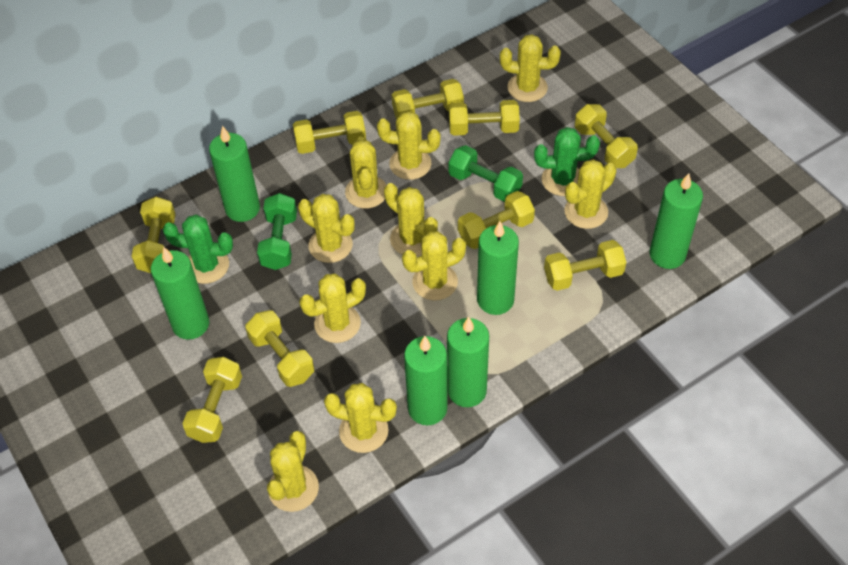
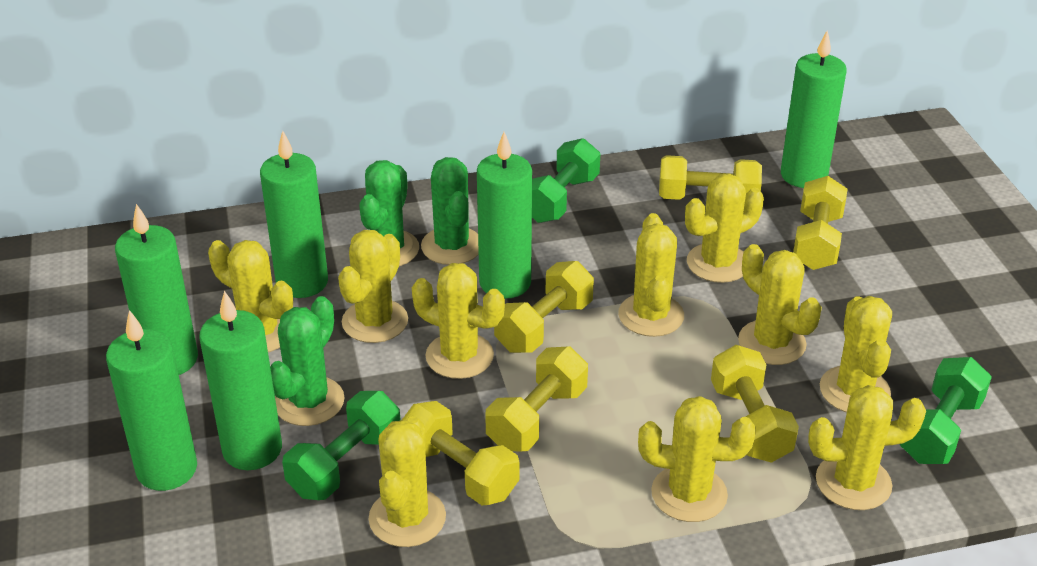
green cactus: 2 -> 3
green dumbbell: 2 -> 3
yellow dumbbell: 9 -> 6

